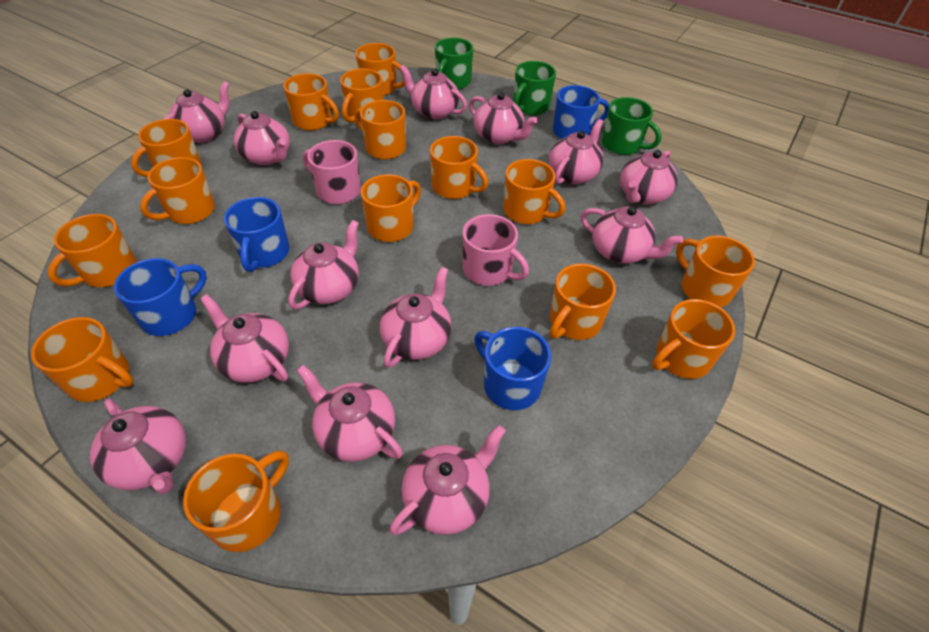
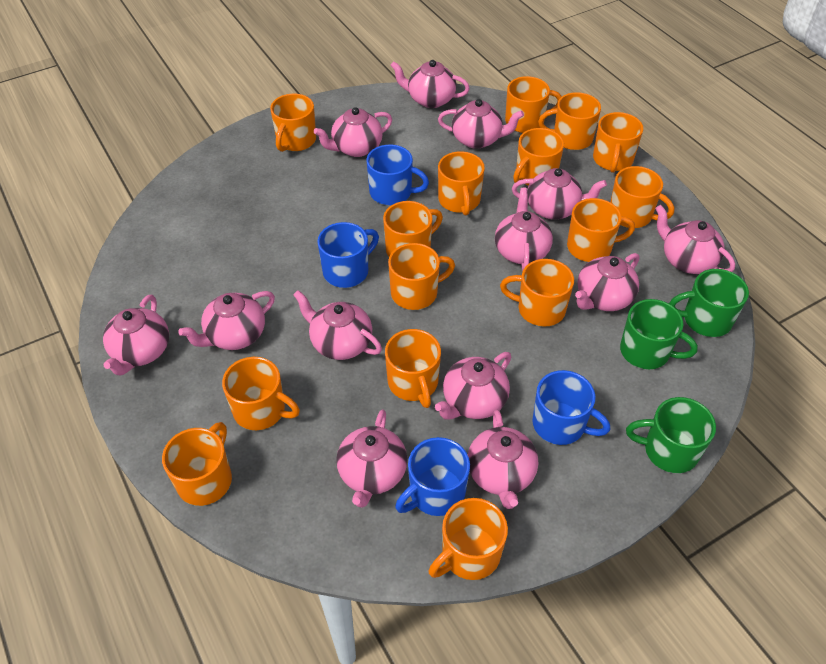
pink mug: 2 -> 0

